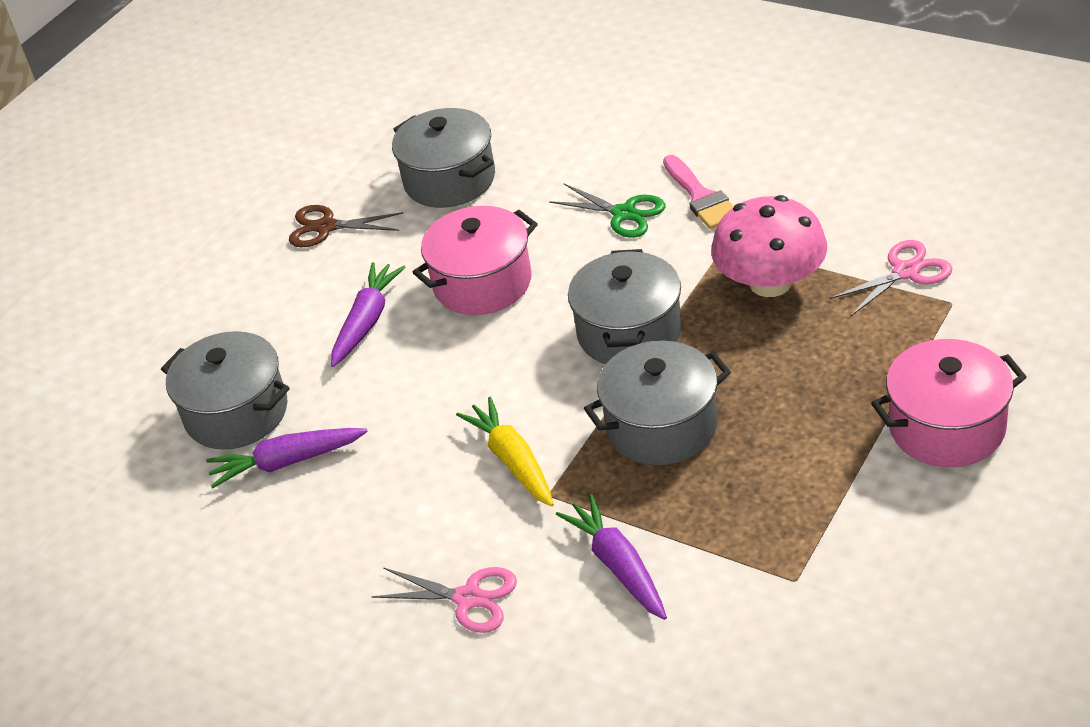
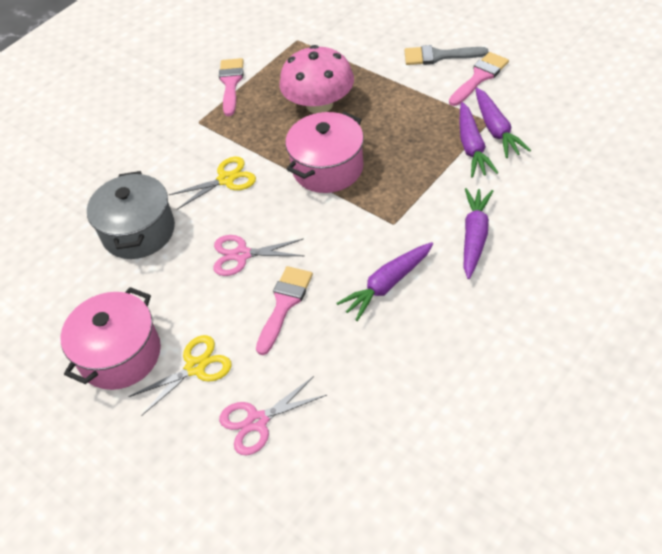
brown scissors: 1 -> 0
green scissors: 1 -> 0
grey brush: 0 -> 1
grey pot: 4 -> 1
pink brush: 1 -> 3
purple carrot: 3 -> 4
yellow carrot: 1 -> 0
yellow scissors: 0 -> 2

